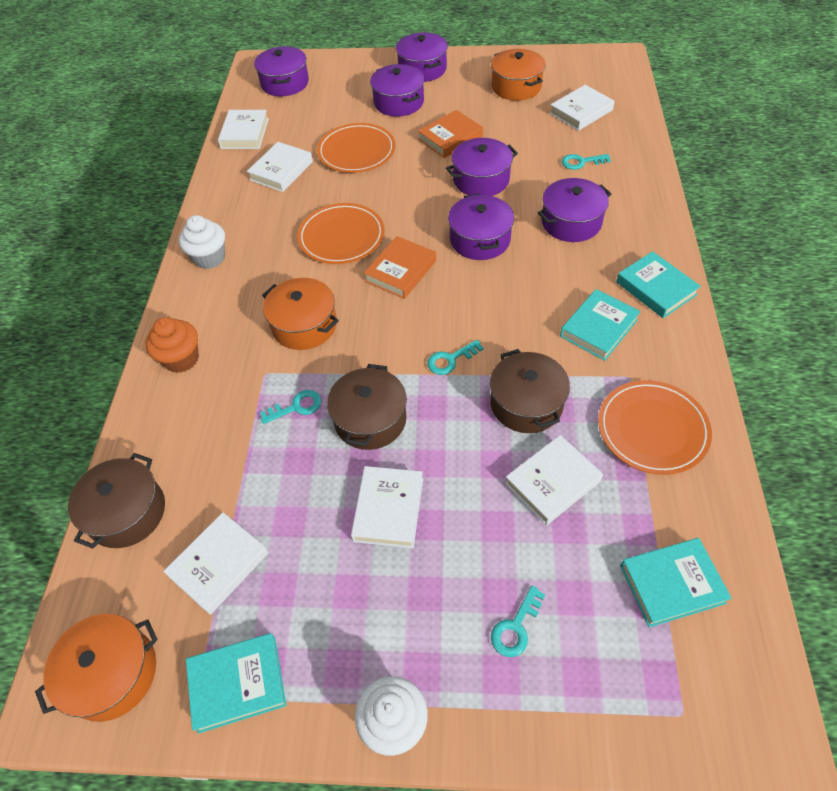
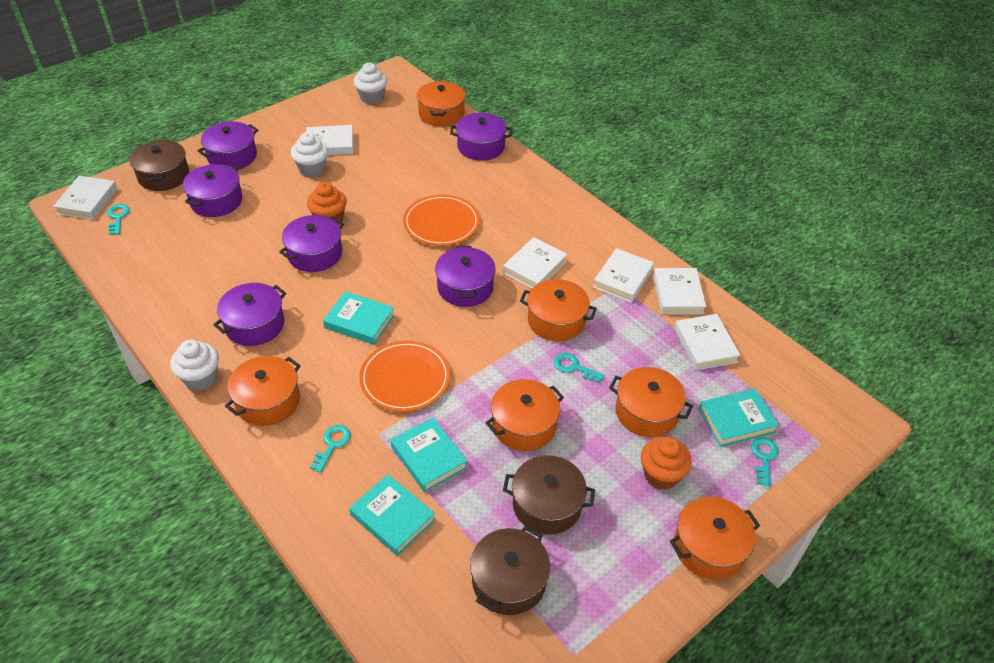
orange book: 2 -> 0
orange cupcake: 1 -> 2
orange plate: 3 -> 2
orange pot: 3 -> 6
white cupcake: 2 -> 3

